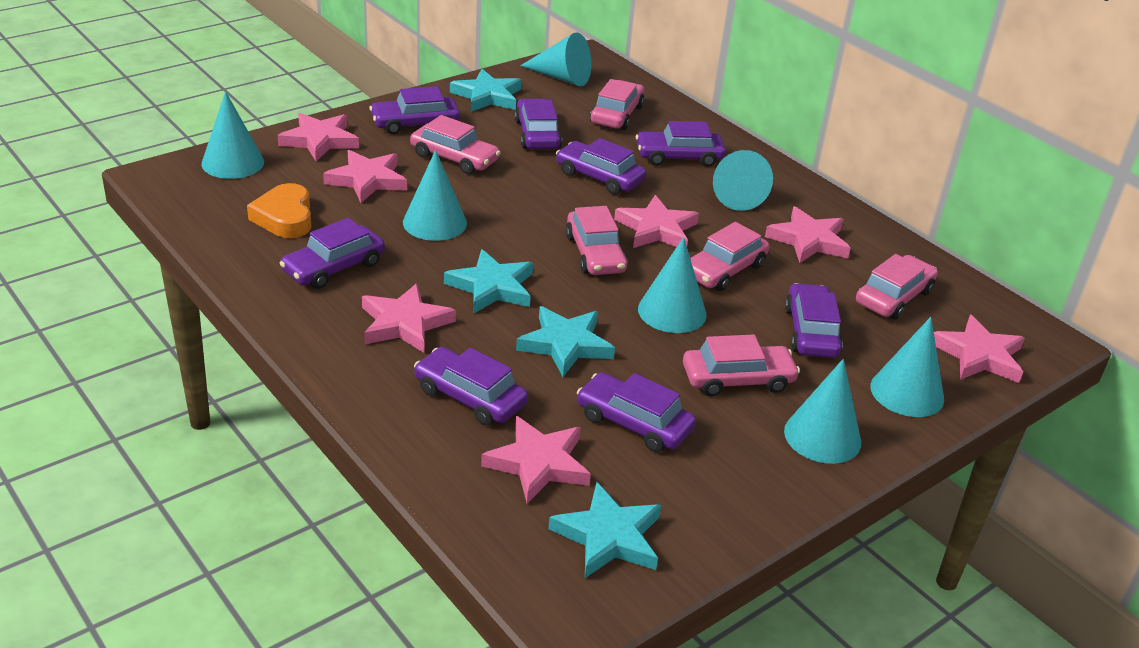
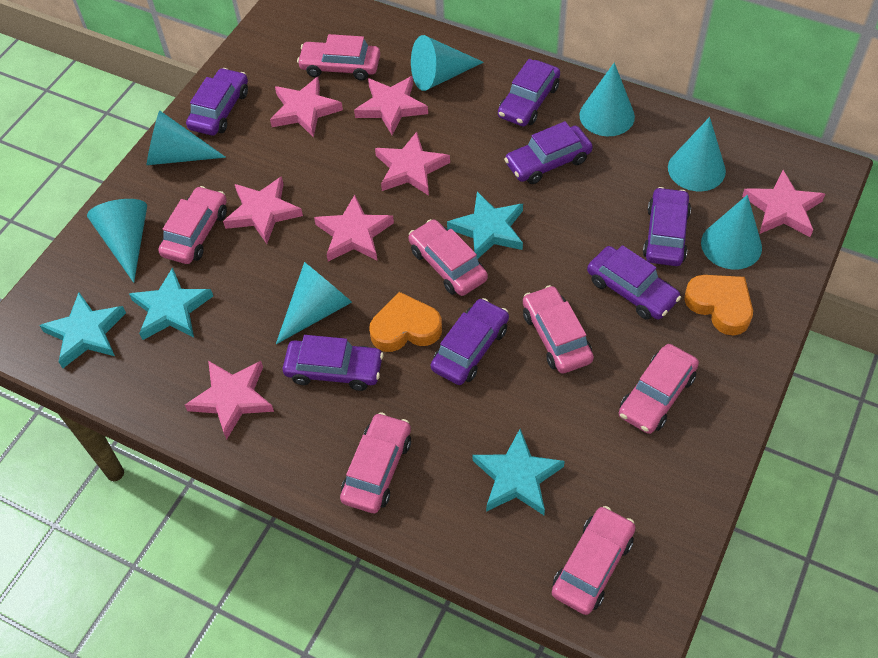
orange heart: 1 -> 2
pink car: 6 -> 7
purple car: 8 -> 7

